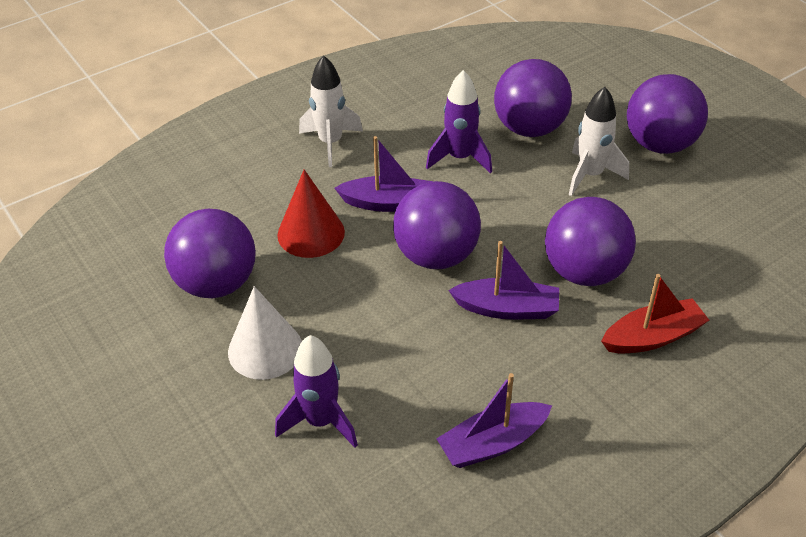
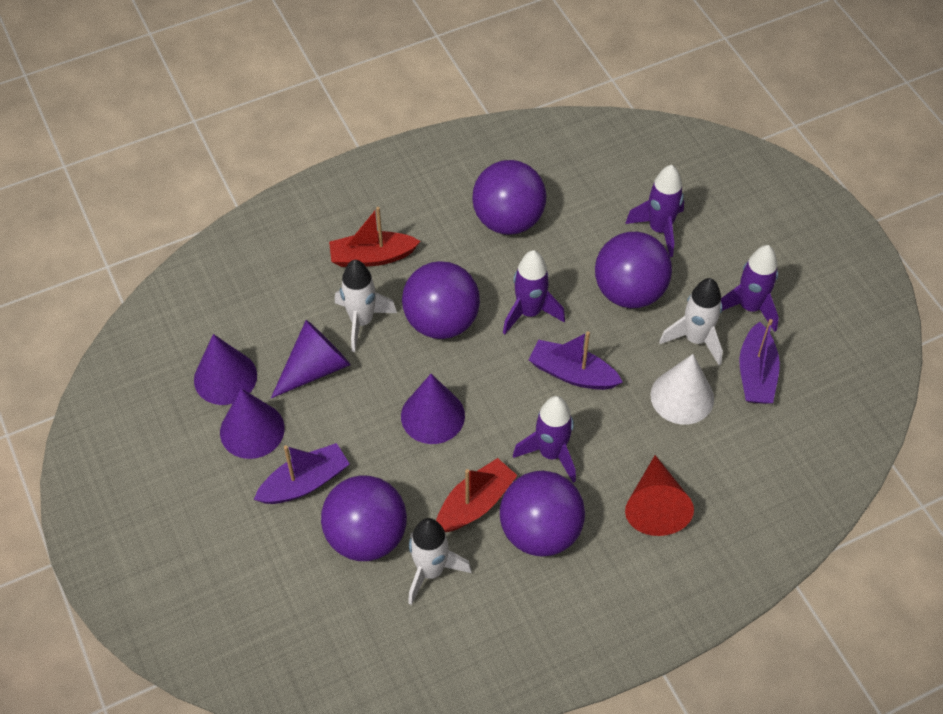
purple cone: 0 -> 4
purple rocket: 2 -> 4
red boat: 1 -> 2
white rocket: 2 -> 3

